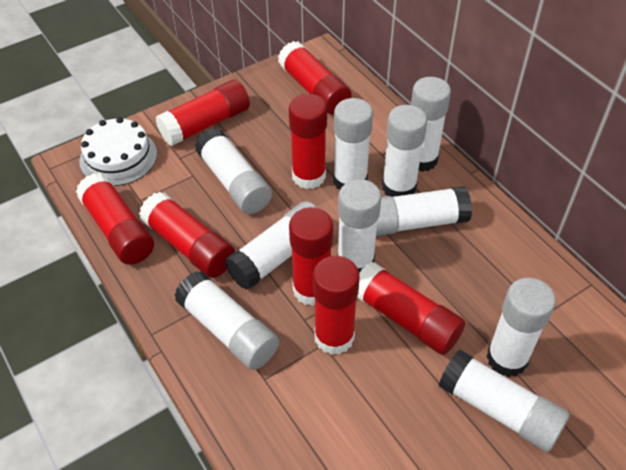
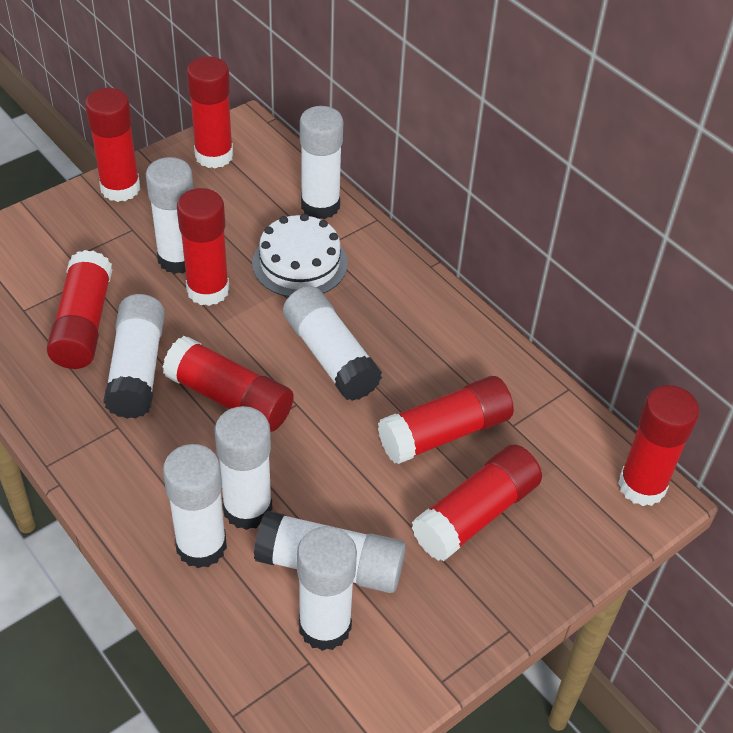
white glue stick: 10 -> 8

